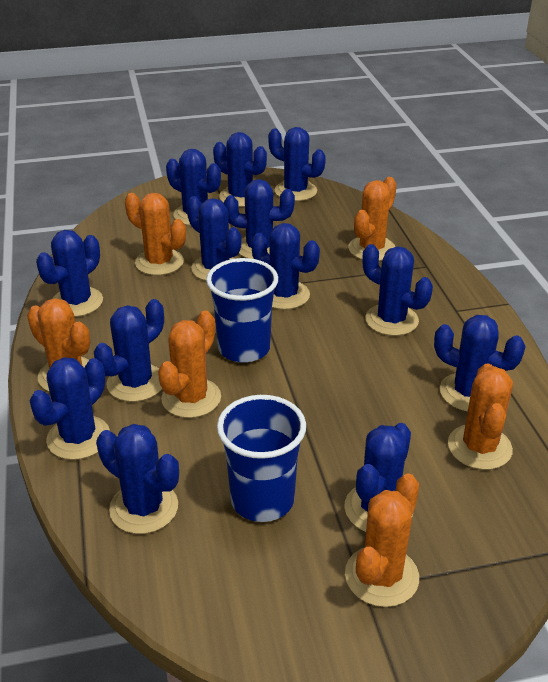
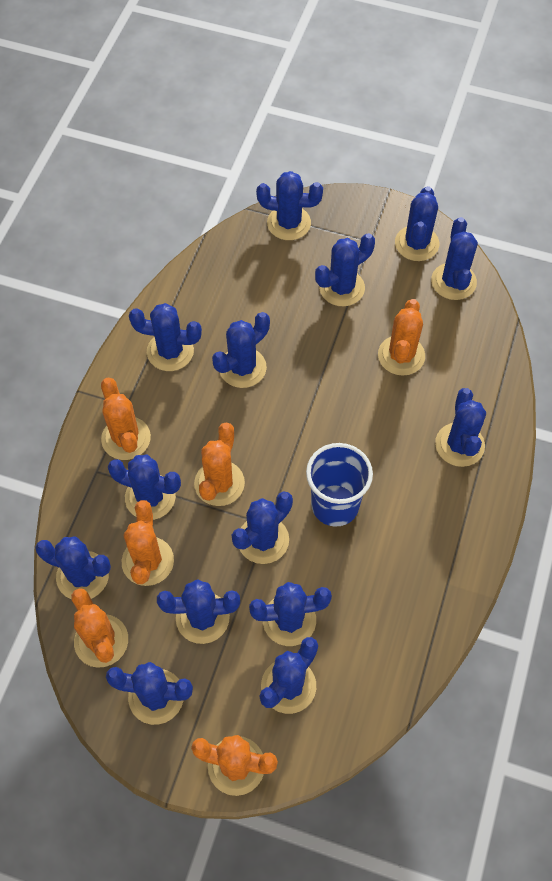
blue cactus: 13 -> 14
blue cup: 2 -> 1

